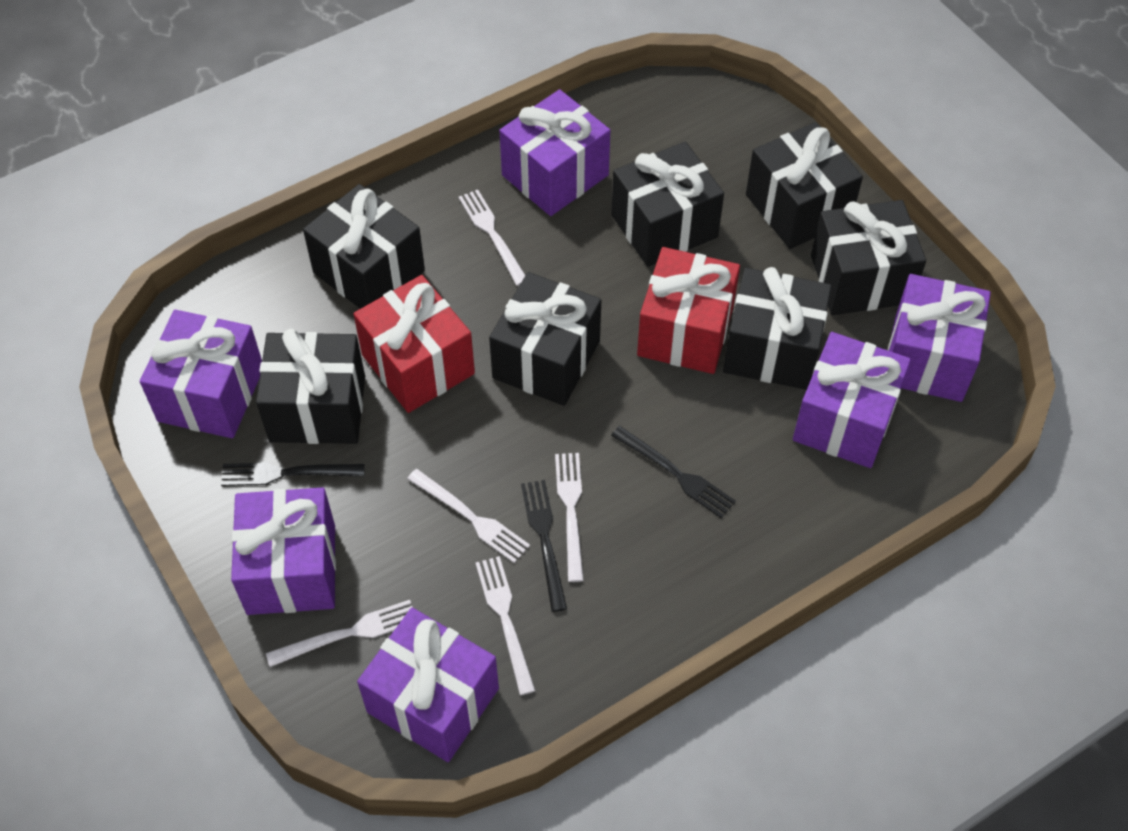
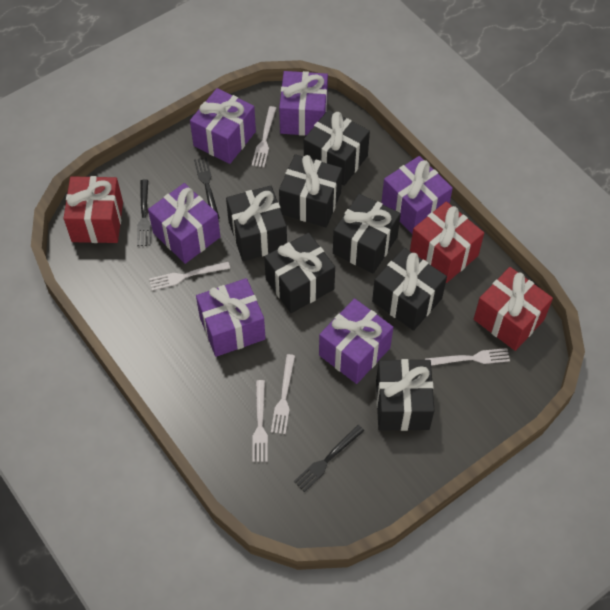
red gift: 2 -> 3

